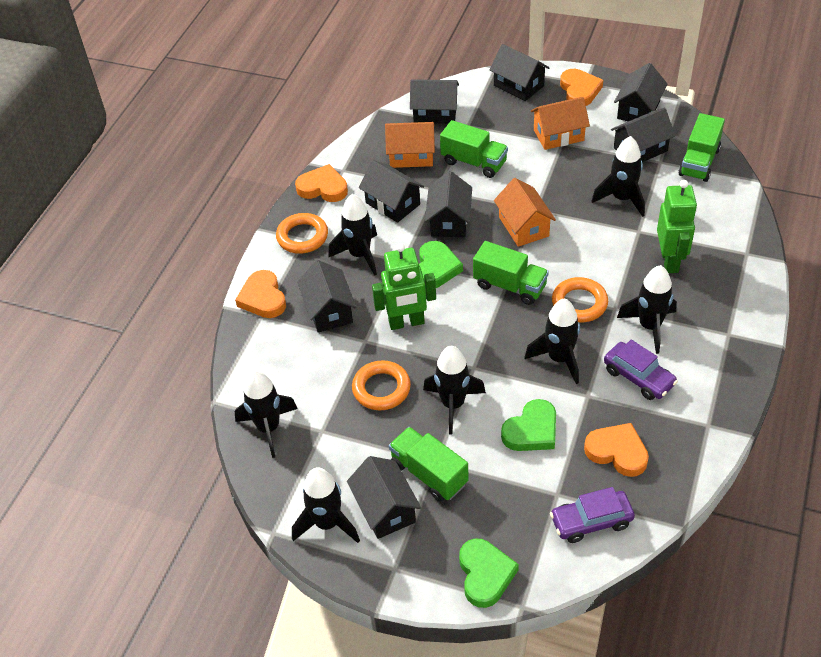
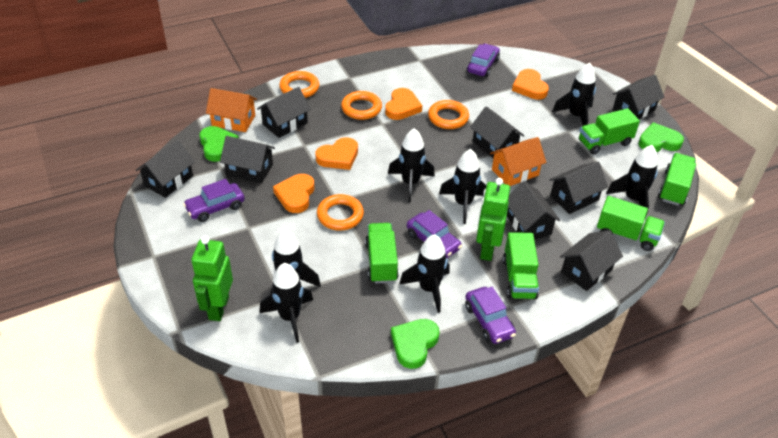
green truck: 4 -> 5
orange house: 3 -> 2
orange ring: 3 -> 4
purple car: 2 -> 4

